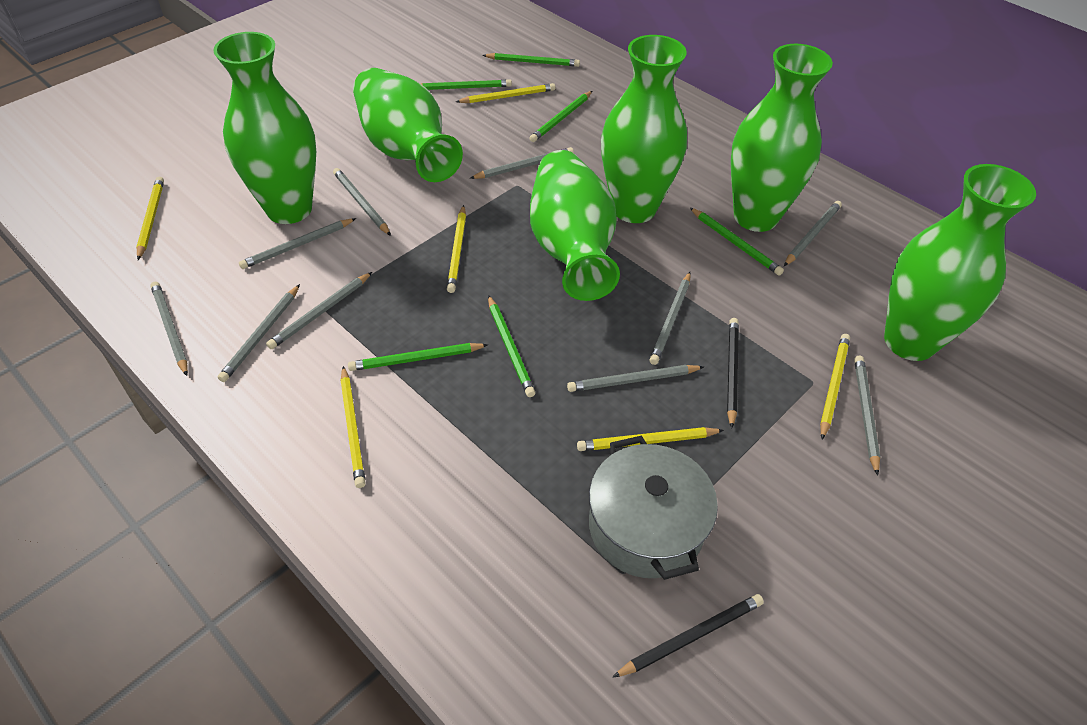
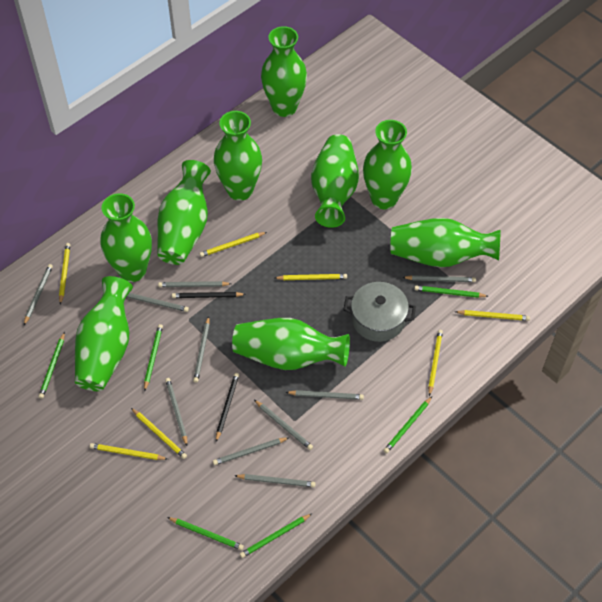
green vase: 6 -> 9
yellow pencil: 6 -> 7

